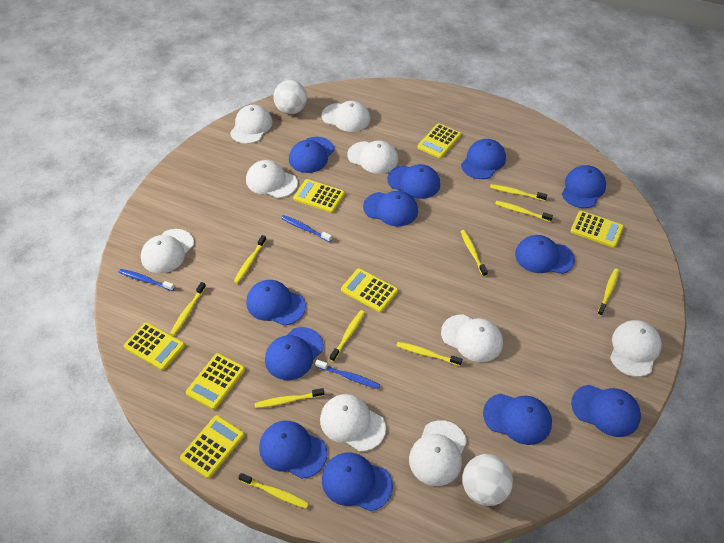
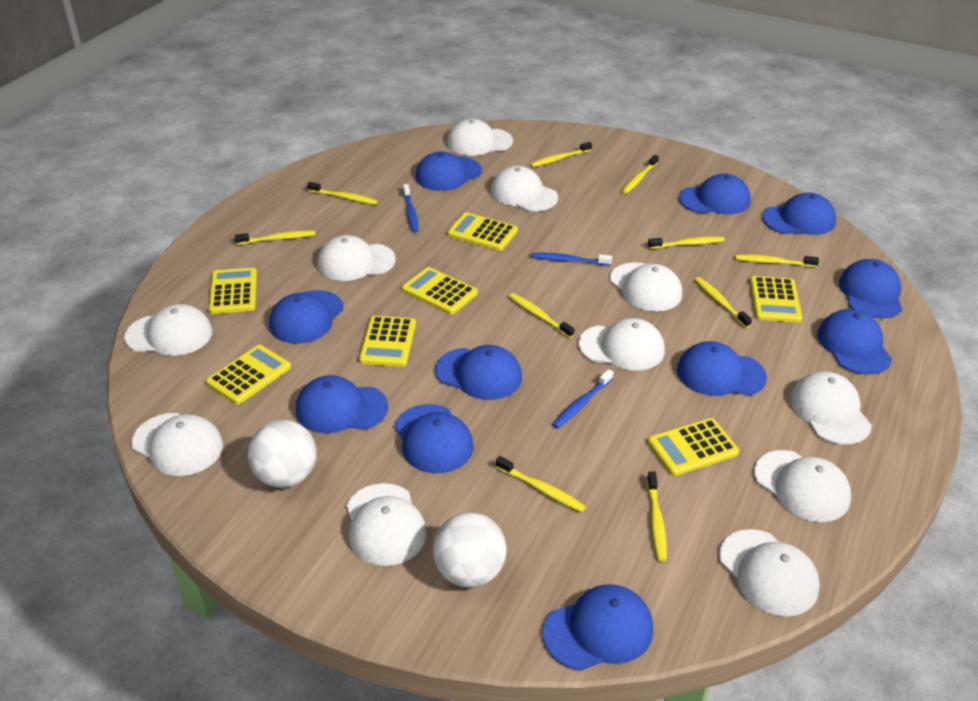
blue cap: 12 -> 11
white cap: 9 -> 11

